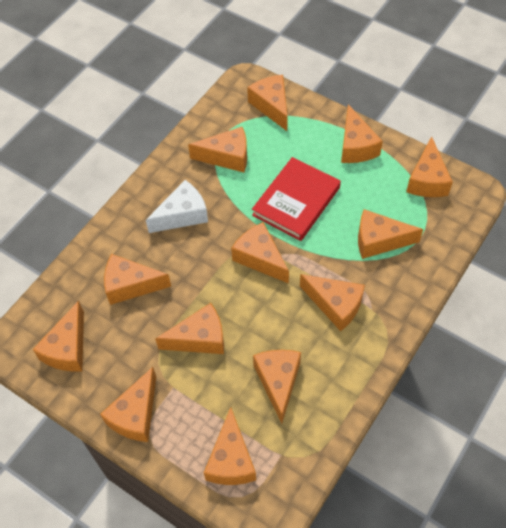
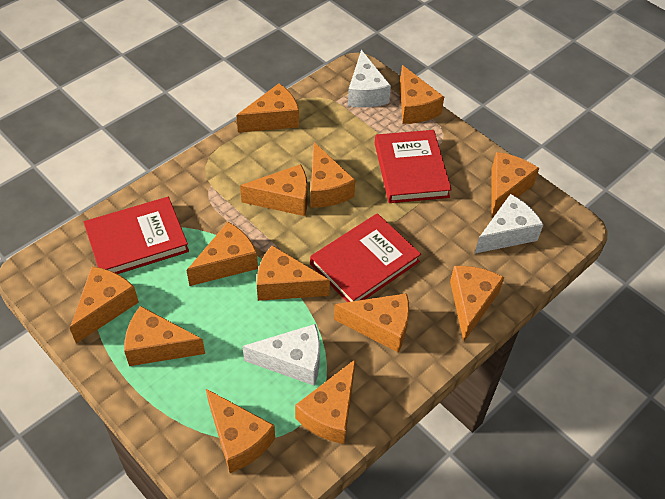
red book: 1 -> 3
white cheese: 1 -> 3

